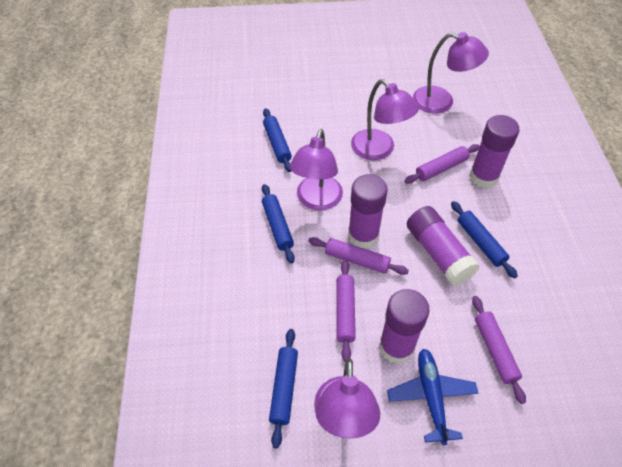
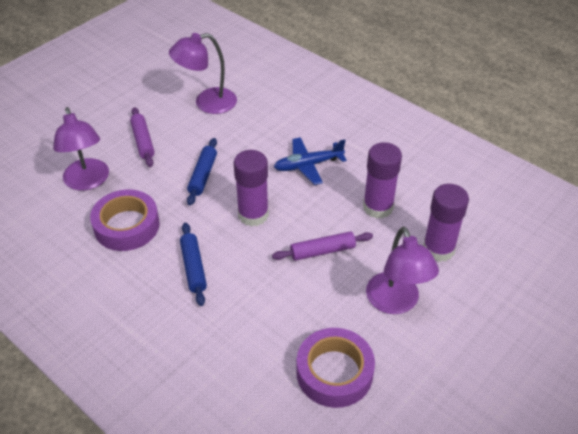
blue rolling pin: 4 -> 2
purple glue stick: 4 -> 3
purple lamp: 4 -> 3
purple rolling pin: 4 -> 2
purple tape: 0 -> 2

